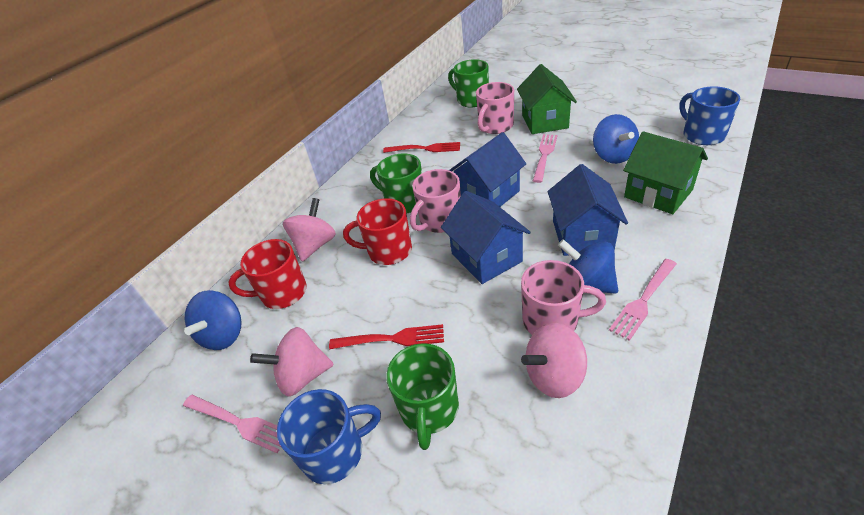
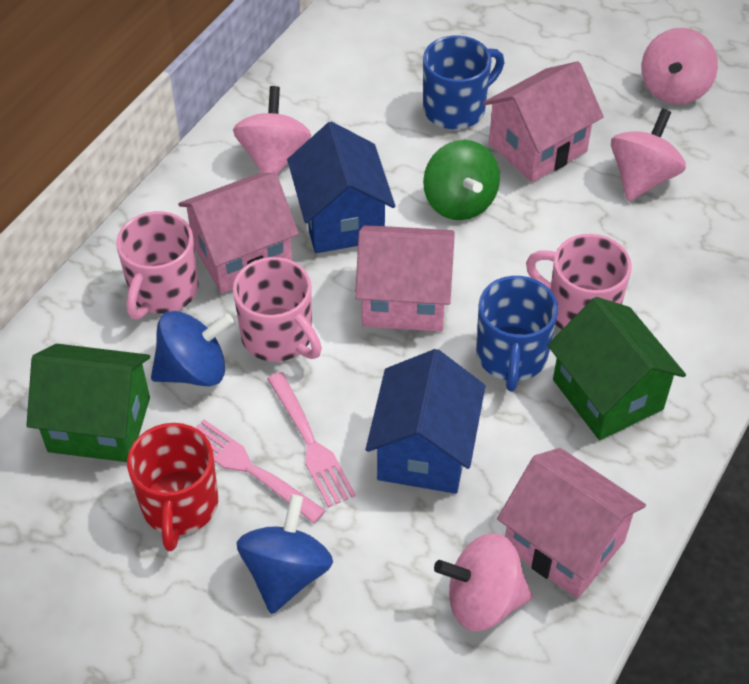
blue house: 3 -> 2
blue spinning top: 3 -> 2
green mug: 3 -> 0
green spinning top: 0 -> 1
pink fork: 3 -> 2
pink house: 0 -> 4
pink spinning top: 3 -> 4
red fork: 2 -> 0
red mug: 2 -> 1

